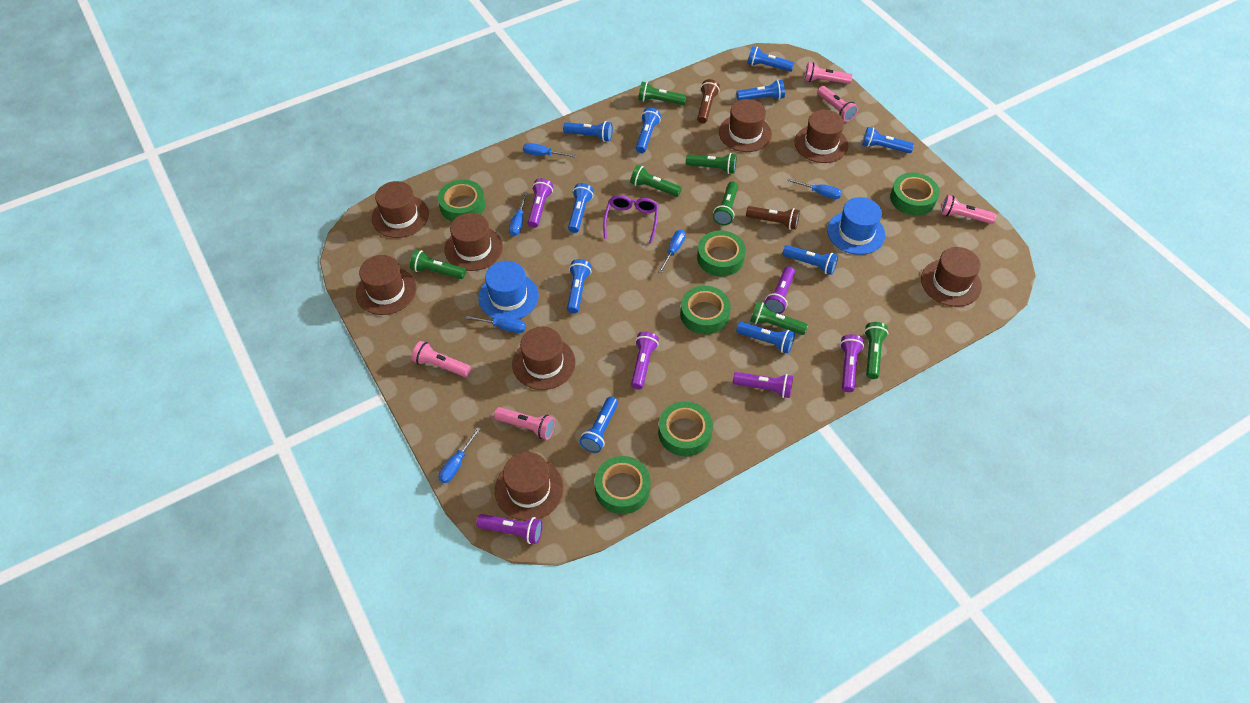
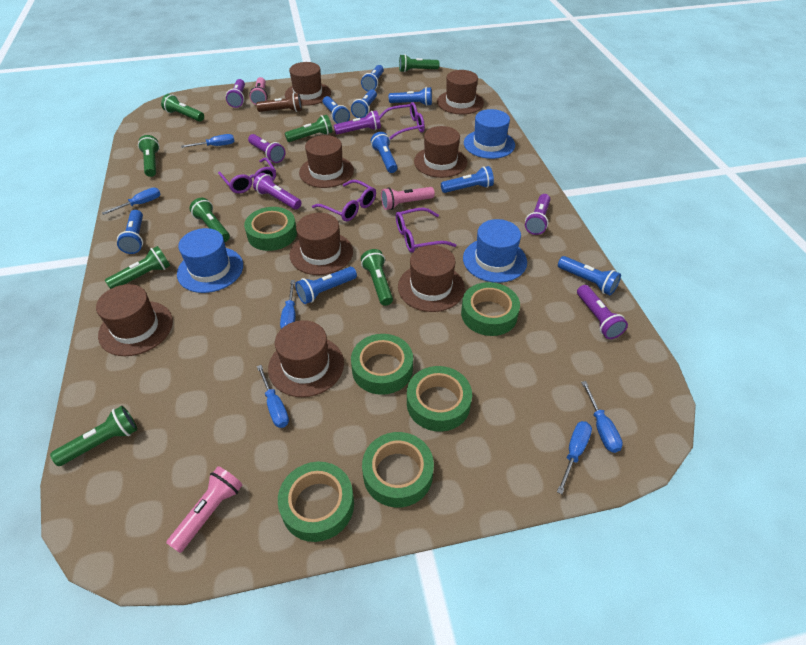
blue flashlight: 10 -> 9
blue hat: 2 -> 3
brown flashlight: 2 -> 1
green flashlight: 7 -> 8
pink flashlight: 5 -> 3
purple glasses: 1 -> 4

